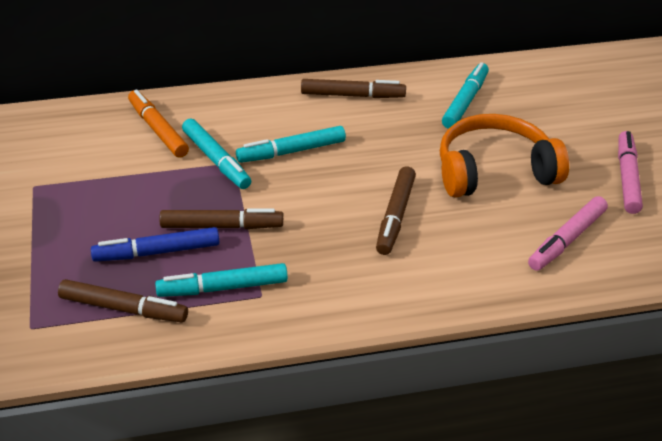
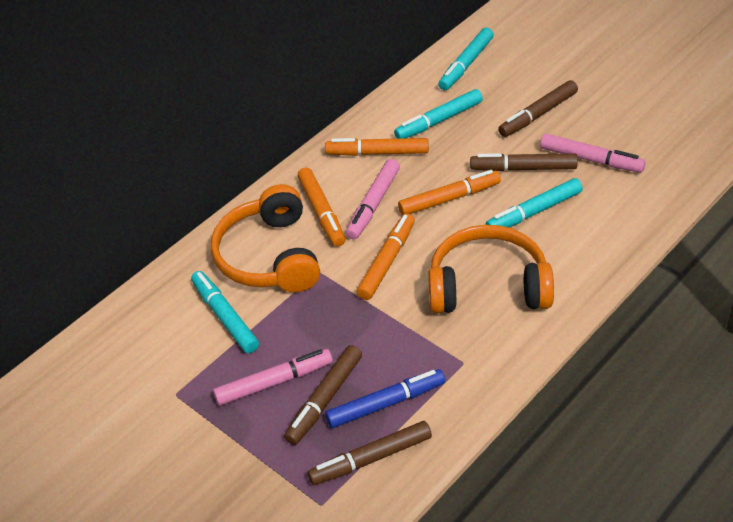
orange headphones: 1 -> 2
orange marker: 1 -> 4
pink marker: 2 -> 3

